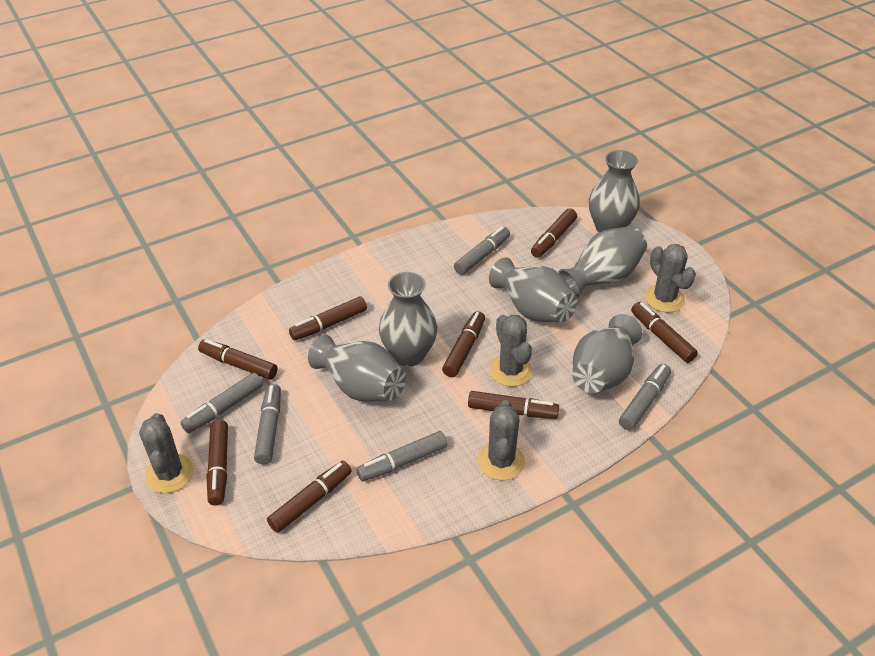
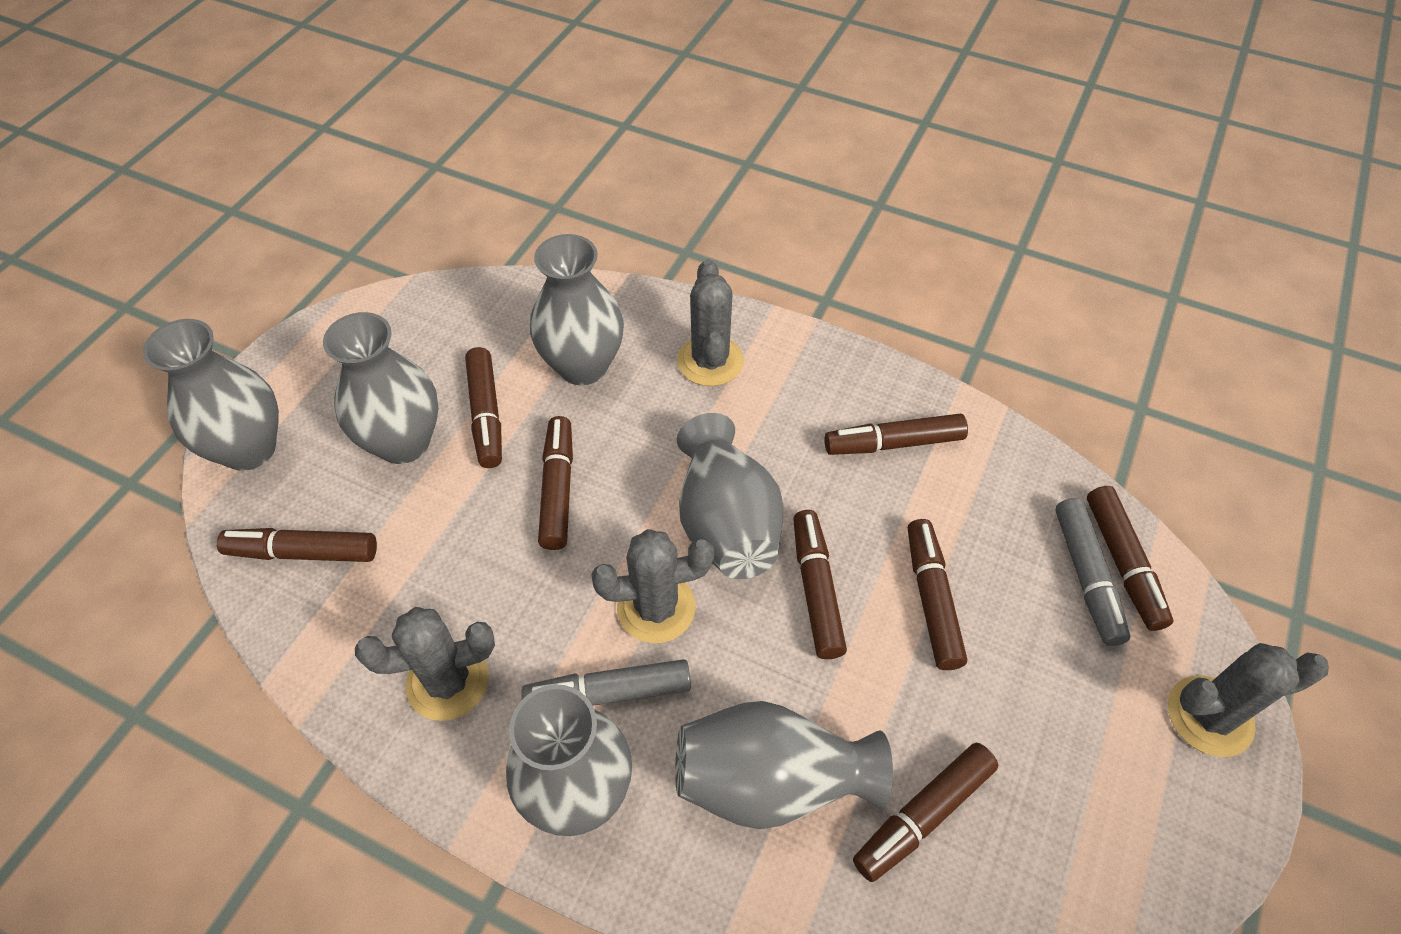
grey marker: 5 -> 2

